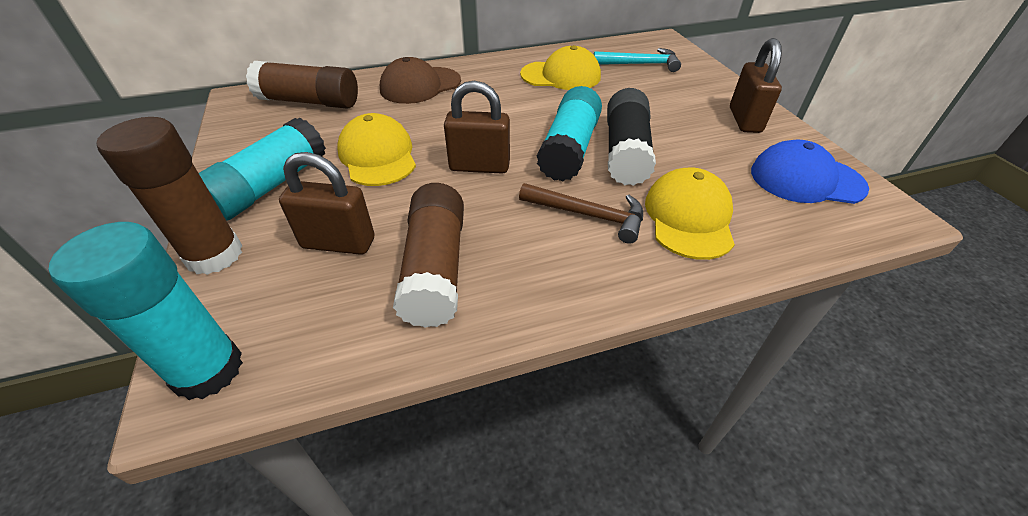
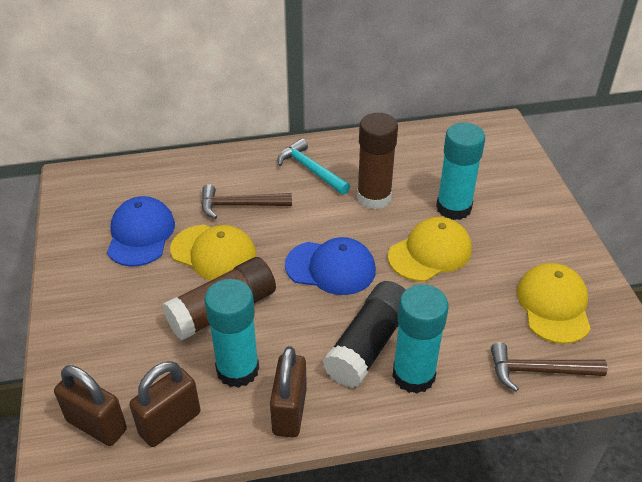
blue cap: 1 -> 2
brown cap: 1 -> 0
brown glue stick: 3 -> 2
brown hammer: 1 -> 2

